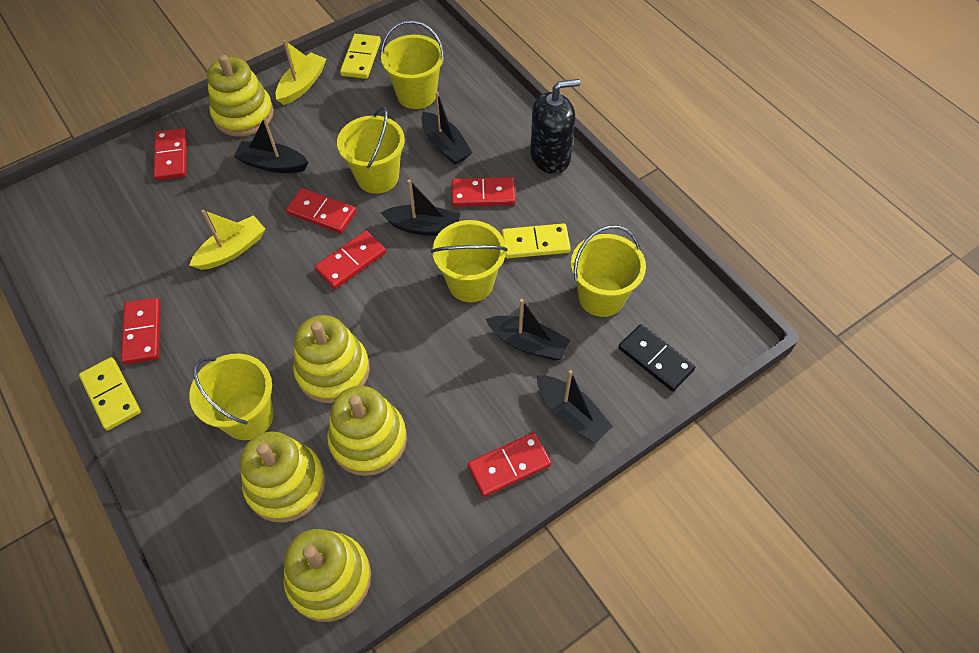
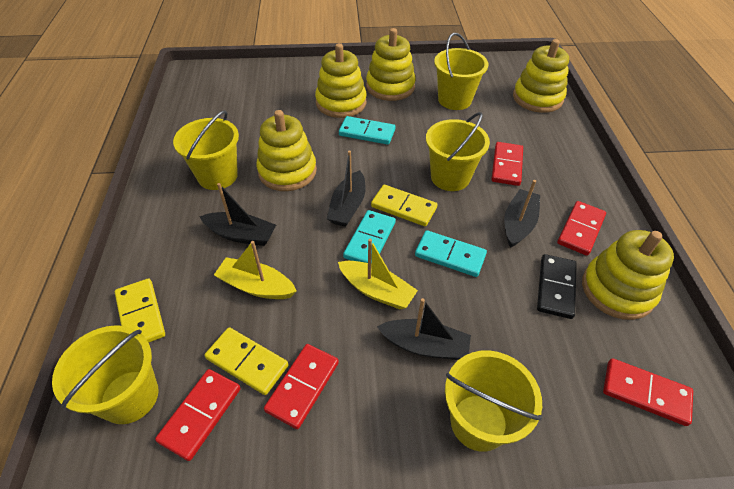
black boat: 5 -> 4
black soap dispenser: 1 -> 0
red domino: 6 -> 5
turquoise domino: 0 -> 3

